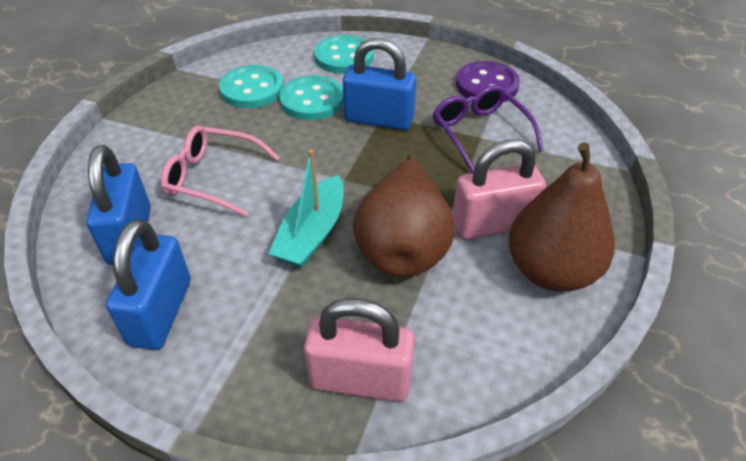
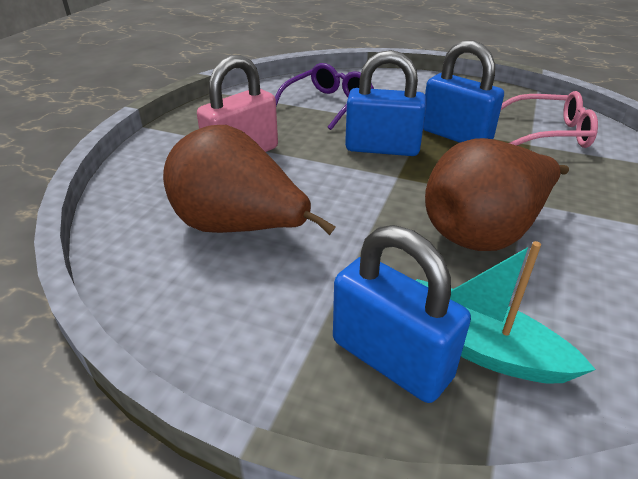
pink padlock: 2 -> 1
purple button: 1 -> 0
turquoise button: 3 -> 0

